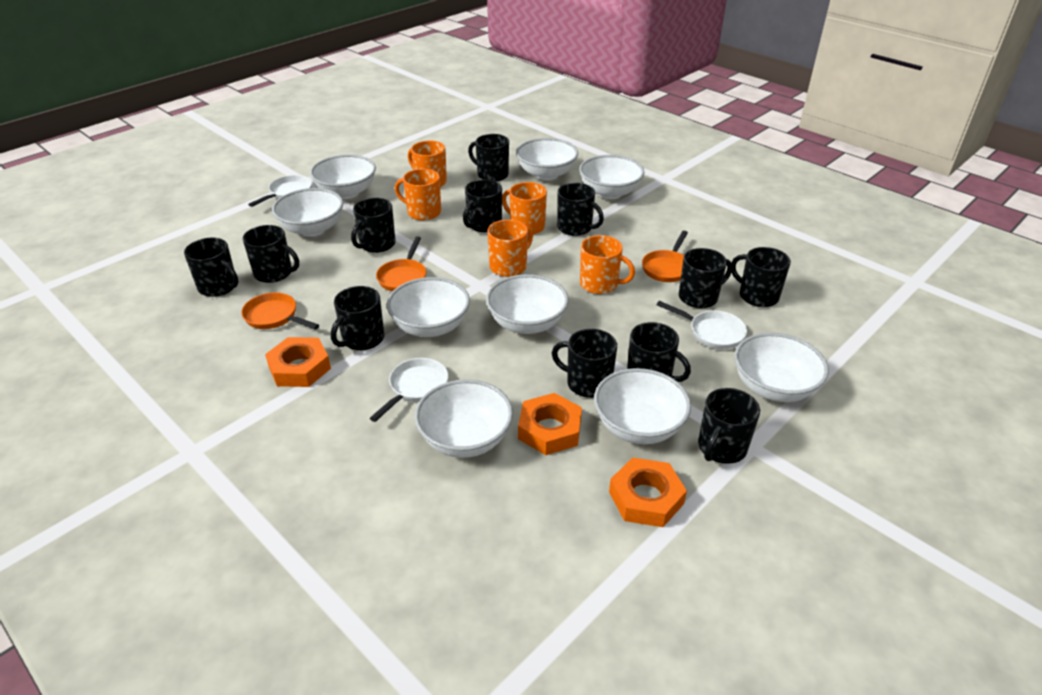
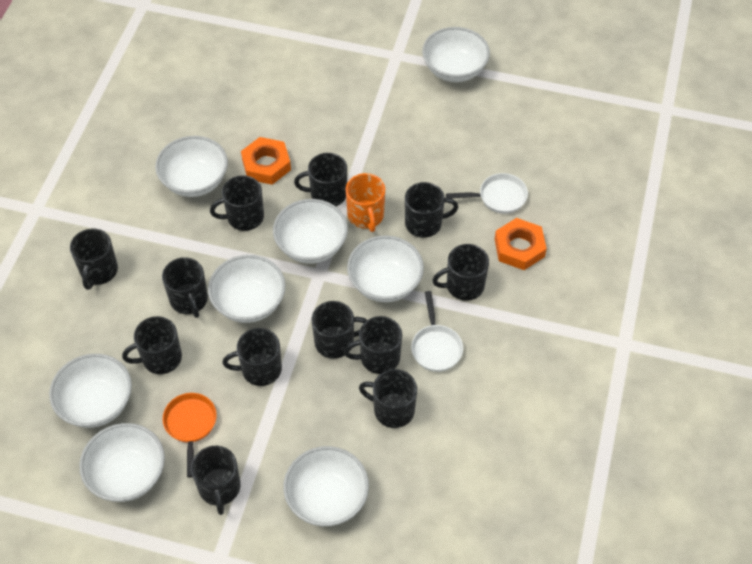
orange mug: 5 -> 1
orange nut: 3 -> 2
orange pan: 3 -> 1
white bowl: 9 -> 8
white pan: 3 -> 2

